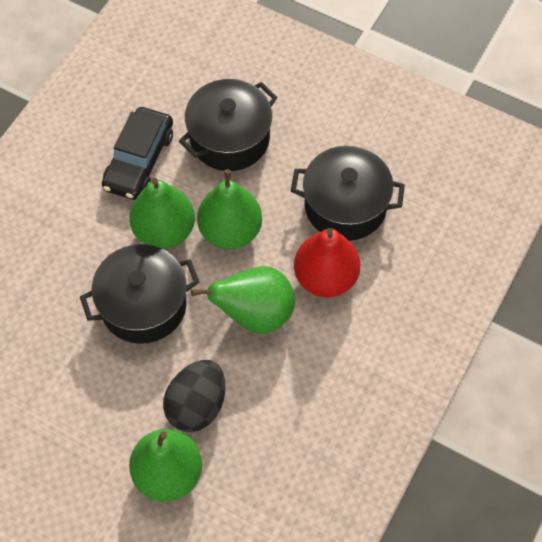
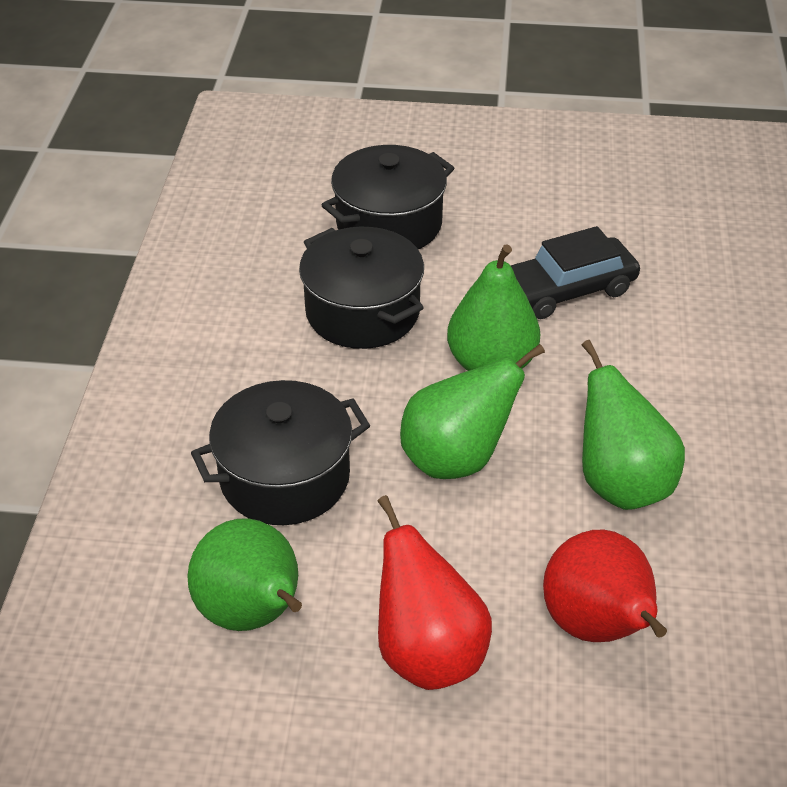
black egg: 1 -> 0
red pear: 1 -> 2

